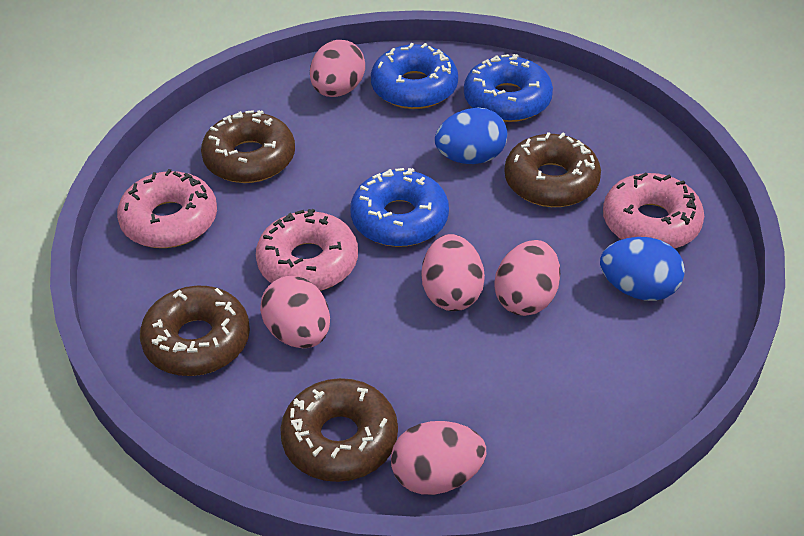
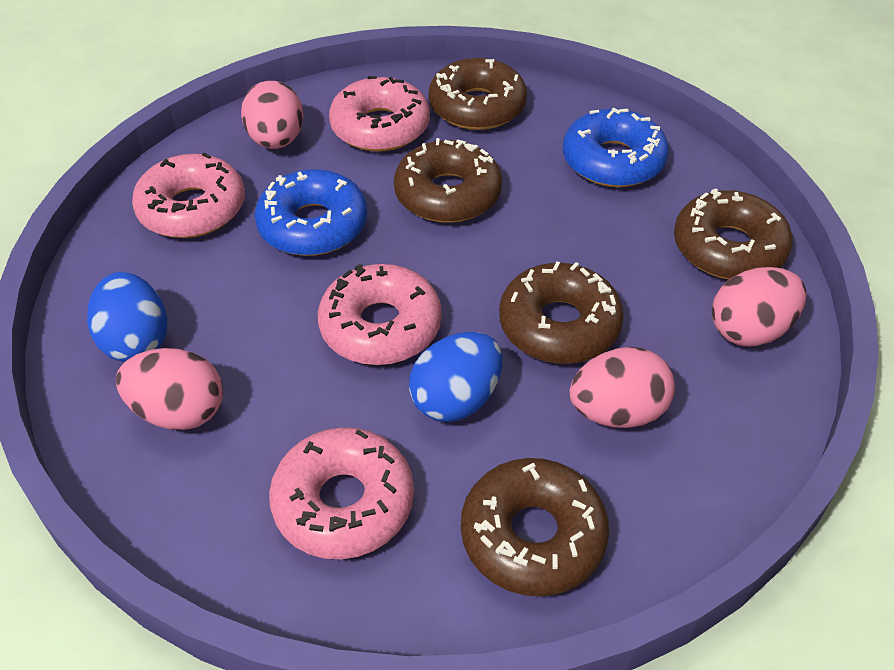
blue donut: 3 -> 2
brown donut: 4 -> 5
pink donut: 3 -> 4
pink egg: 5 -> 4

